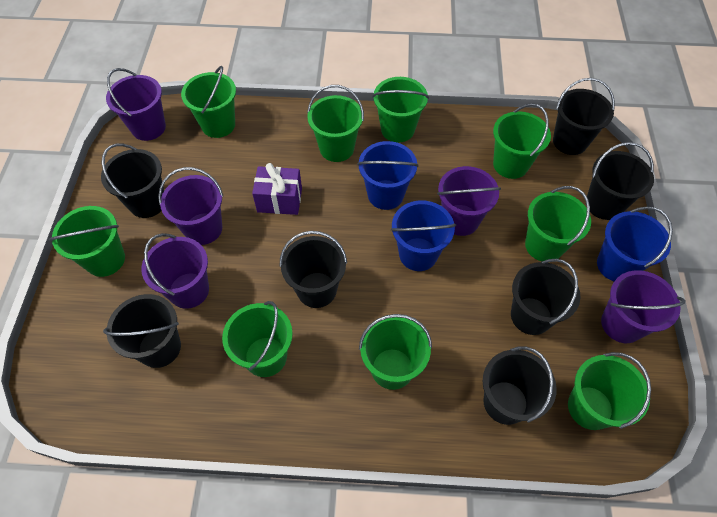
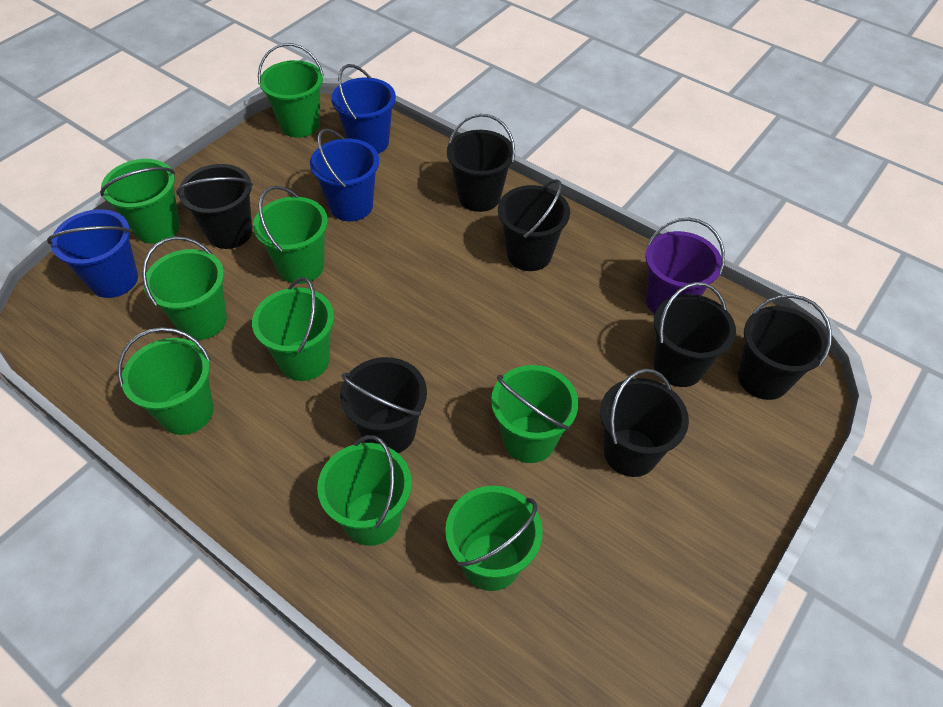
purple bucket: 5 -> 1
purple gift: 1 -> 0

